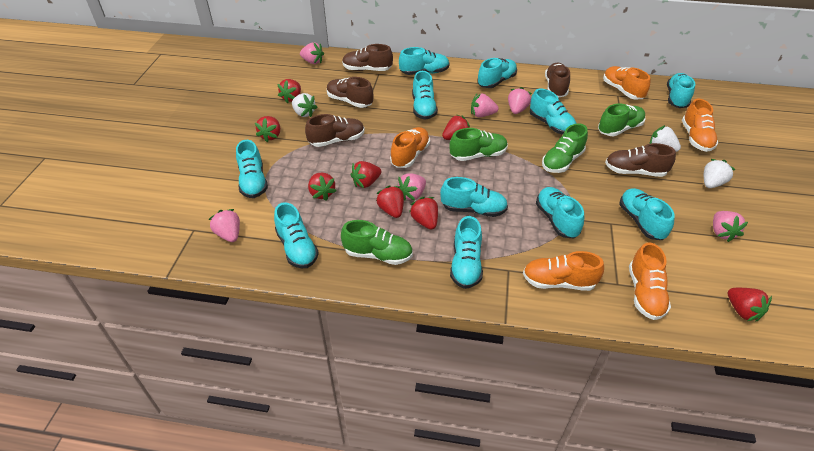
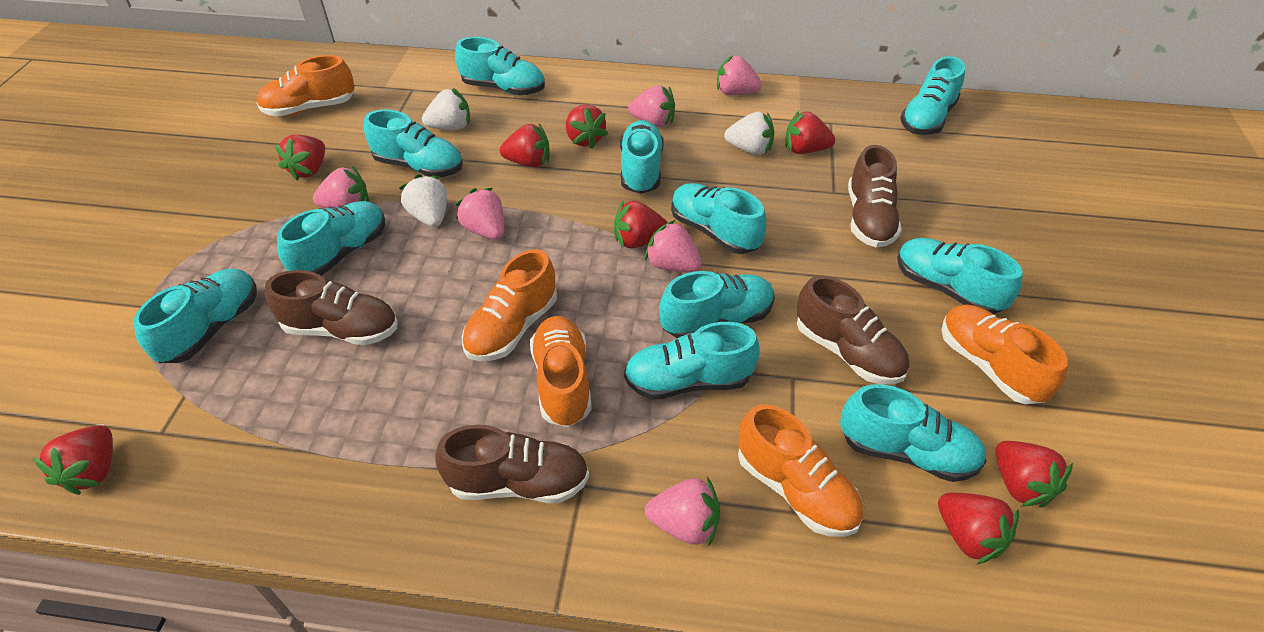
brown shoe: 5 -> 4
green shoe: 4 -> 0

